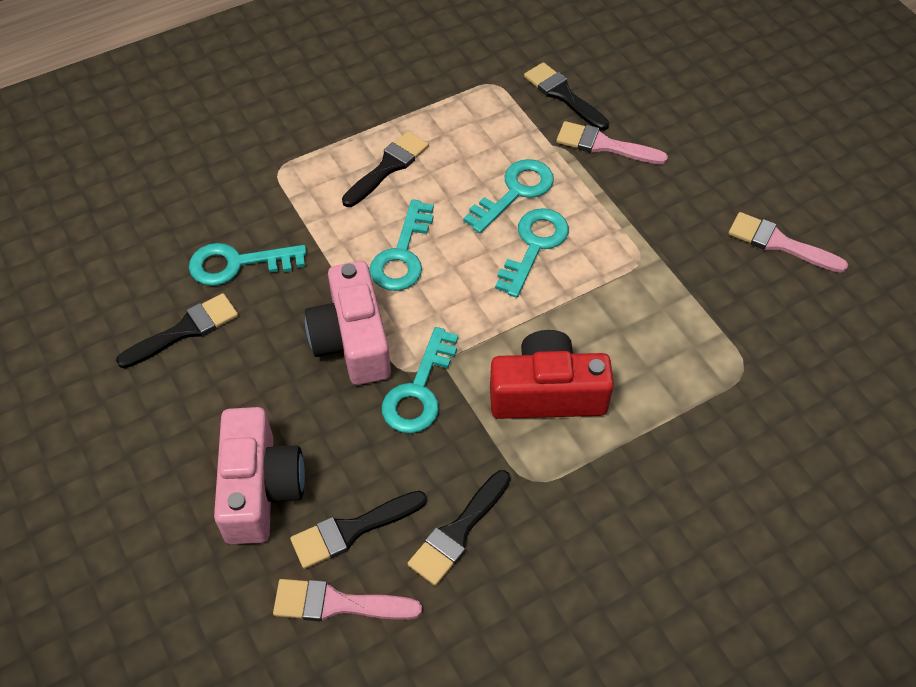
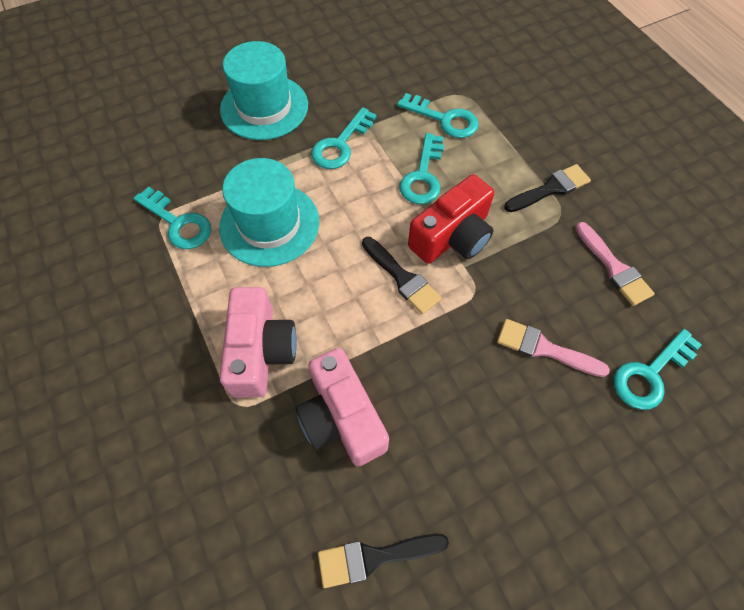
black brush: 5 -> 3
pink brush: 3 -> 2
turquoise hat: 0 -> 2

